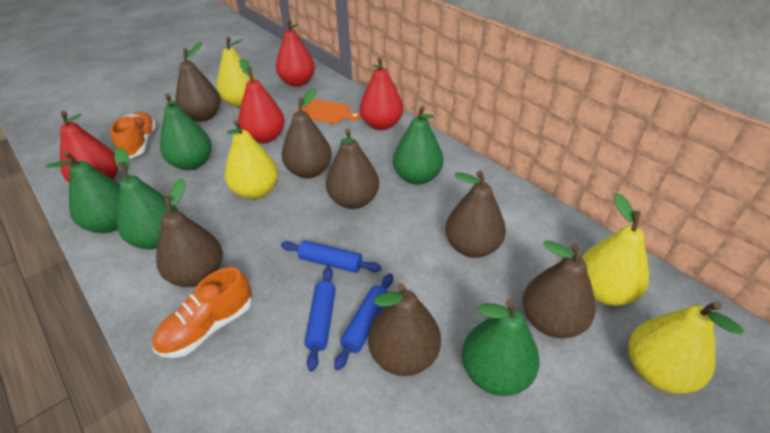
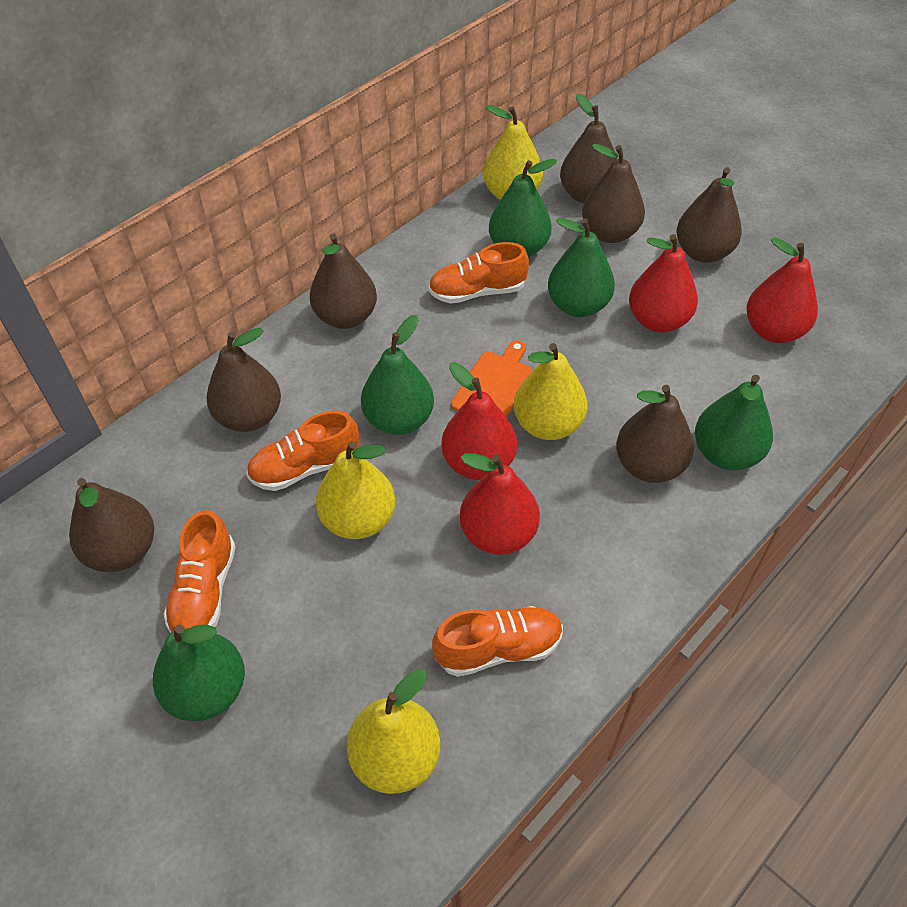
blue rolling pin: 3 -> 0
orange shoe: 2 -> 4

